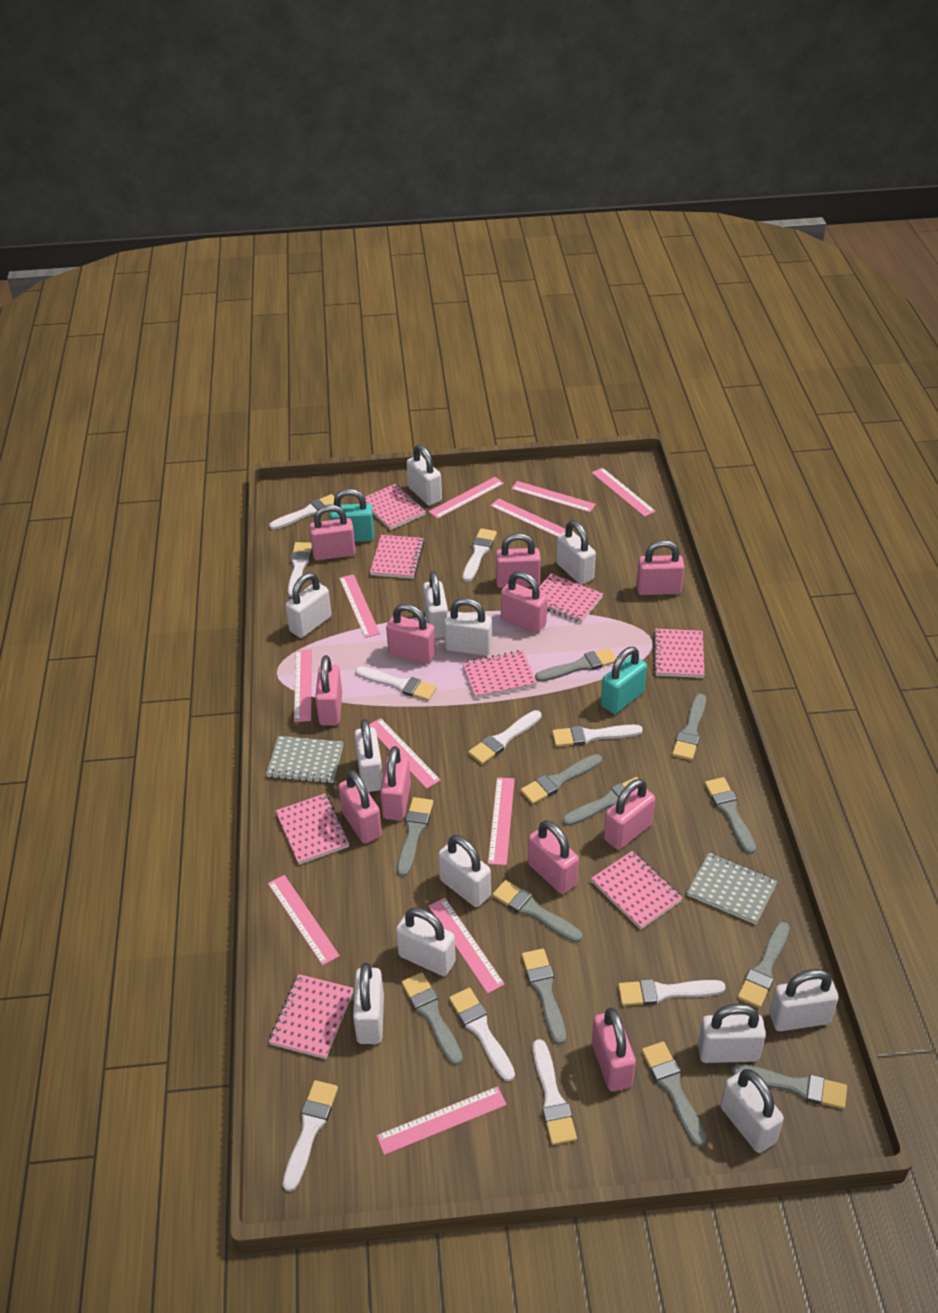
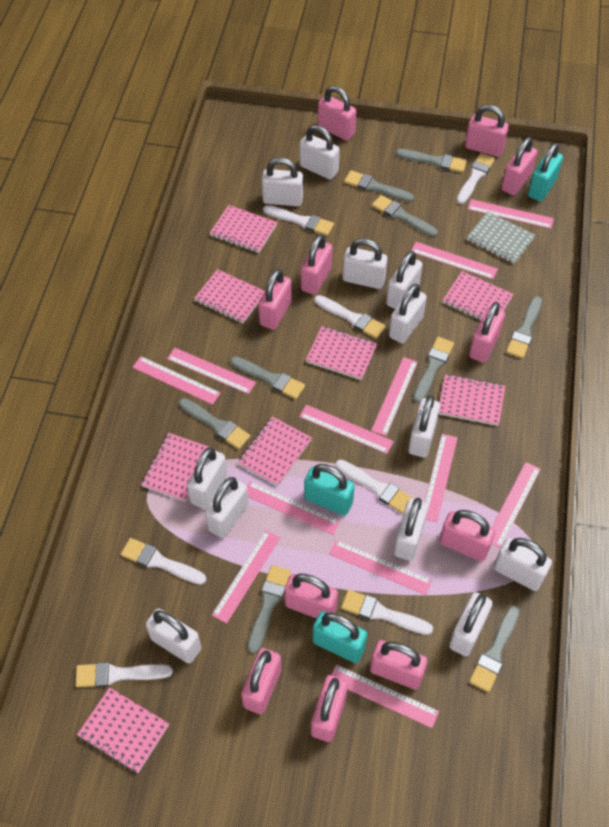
grey brush: 12 -> 9
grey notebook: 2 -> 1
pink ruler: 11 -> 12
turquoise padlock: 2 -> 3
white brush: 10 -> 7

